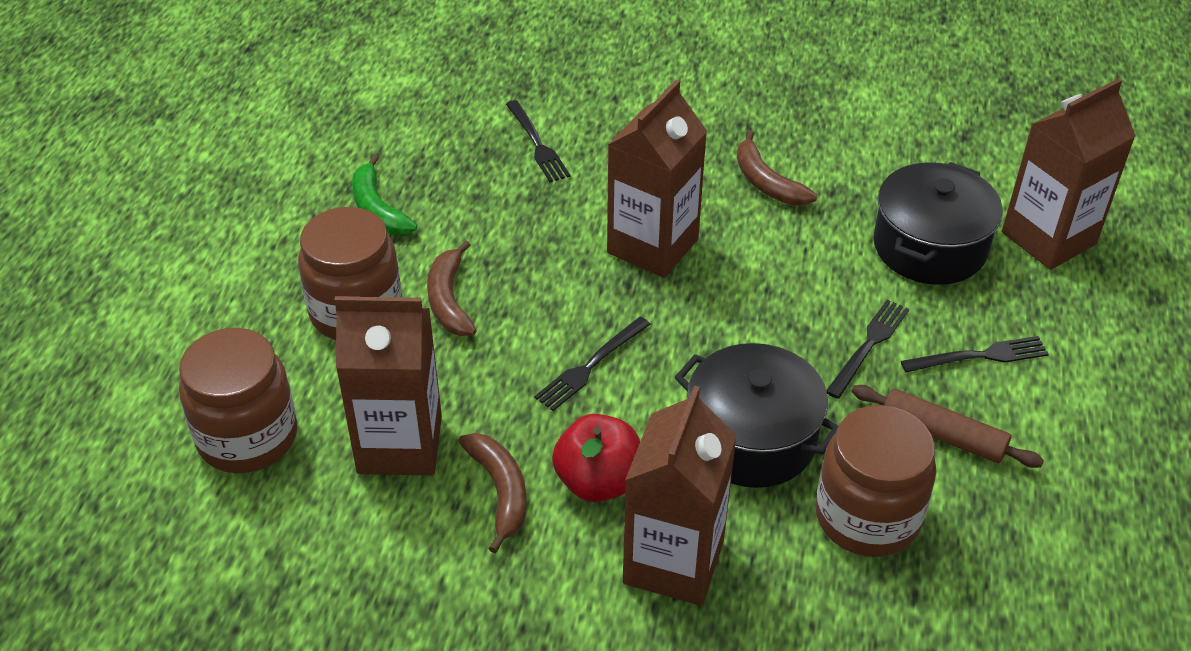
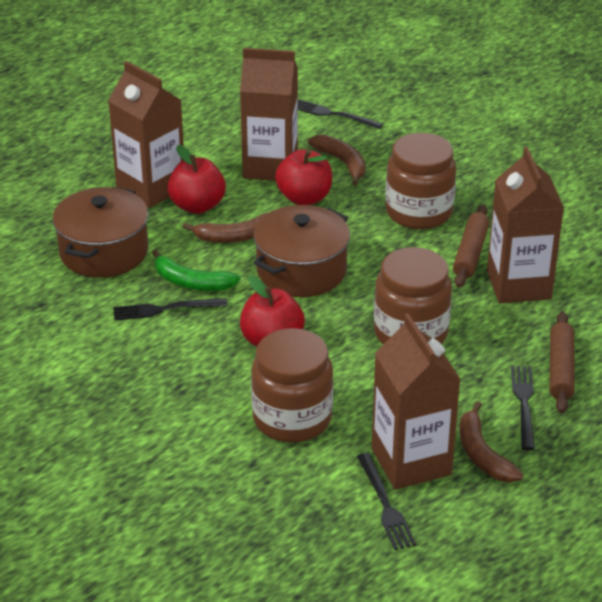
black pot: 2 -> 0
brown pot: 0 -> 2
brown rolling pin: 1 -> 2
red apple: 1 -> 3

